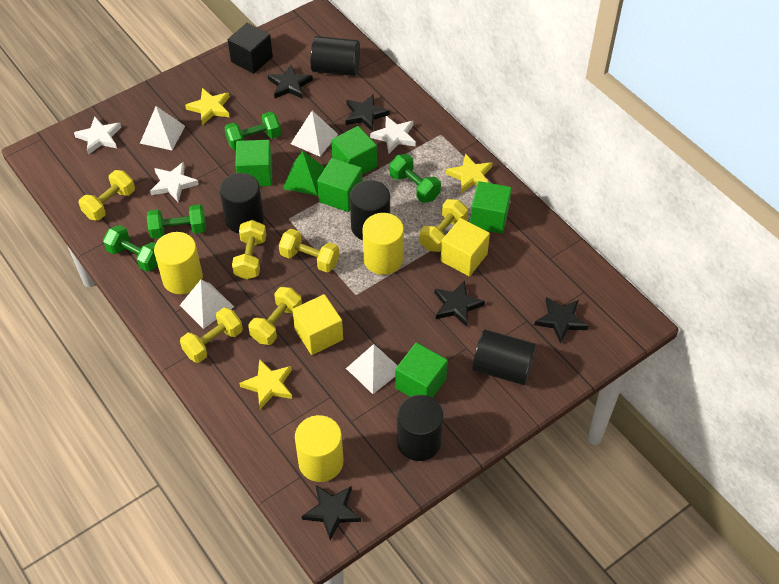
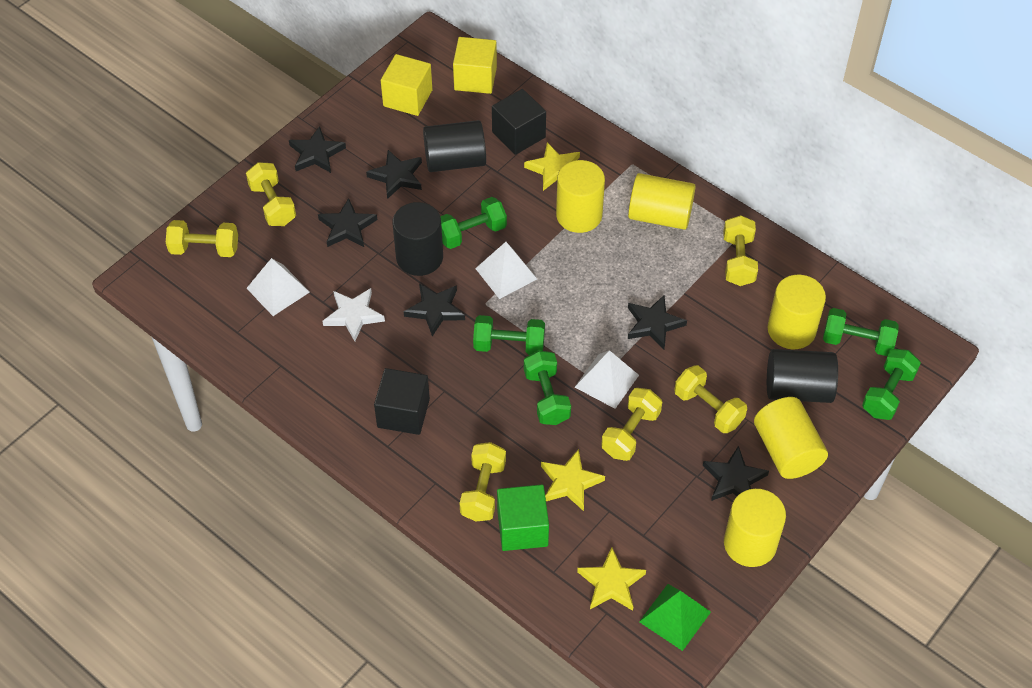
black cube: 1 -> 2
black cylinder: 5 -> 3
black star: 5 -> 6
green cube: 5 -> 1
green dumbbell: 4 -> 5
white pyramid: 4 -> 3
white star: 3 -> 1
yellow cylinder: 3 -> 5

